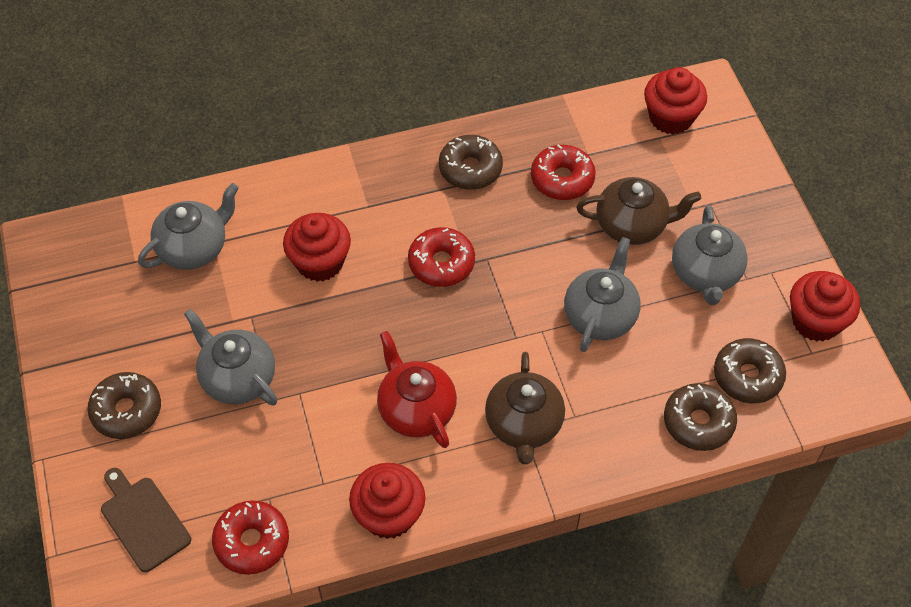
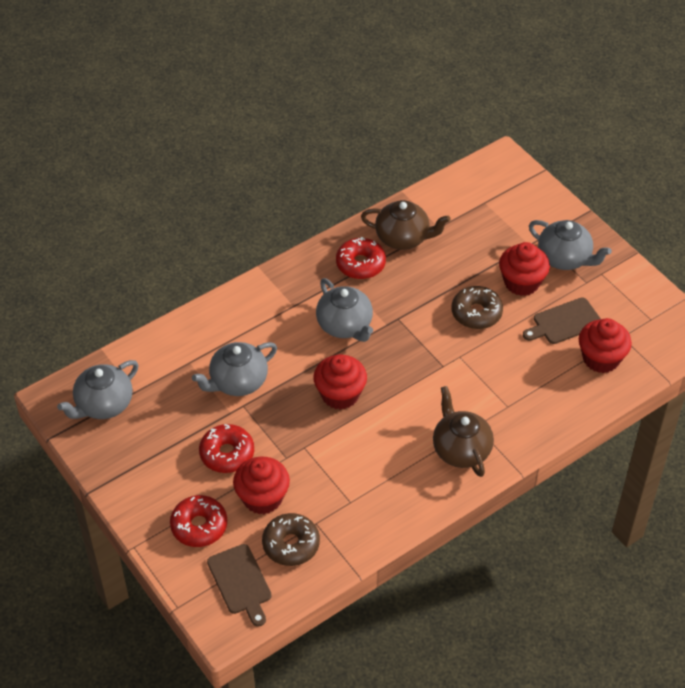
brown cutting board: 1 -> 2
brown donut: 4 -> 2
red teapot: 1 -> 0

